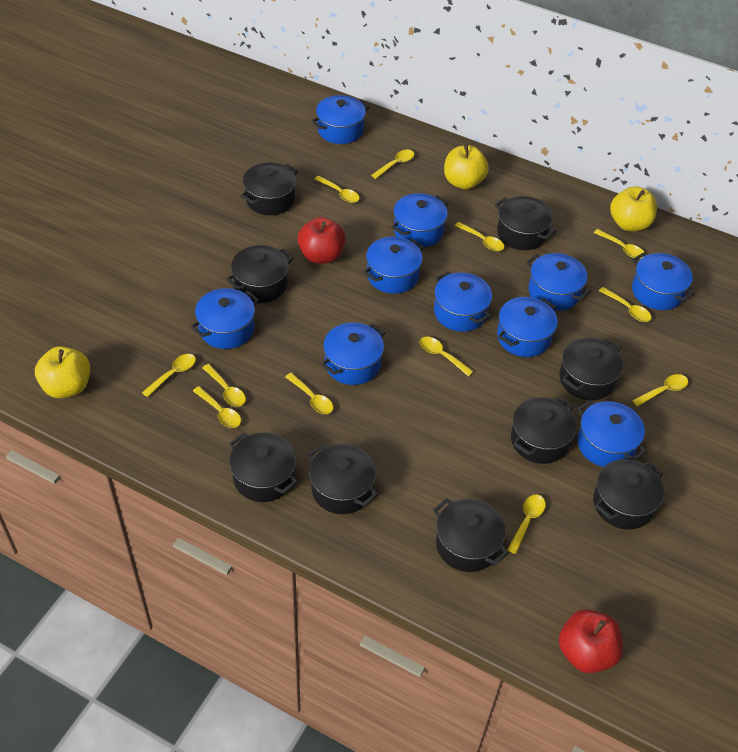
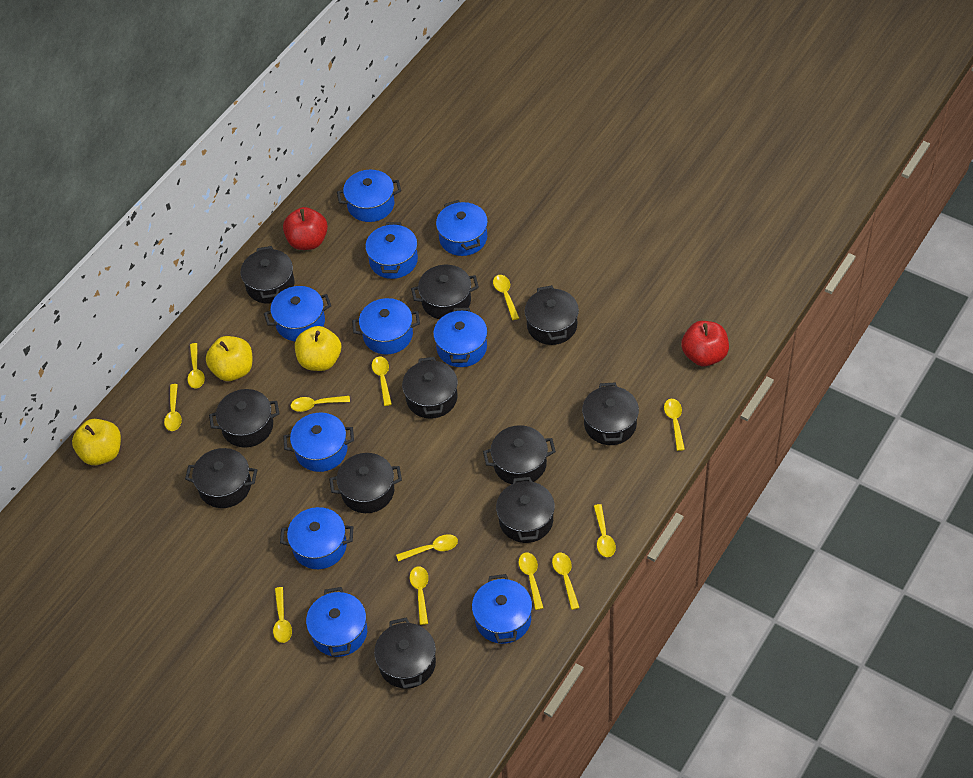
black pot: 9 -> 11

